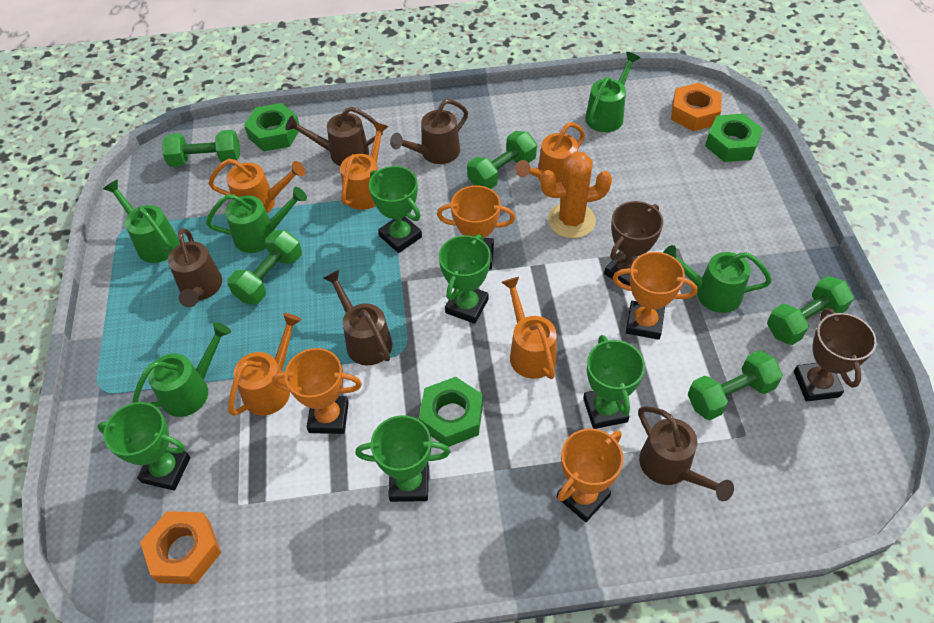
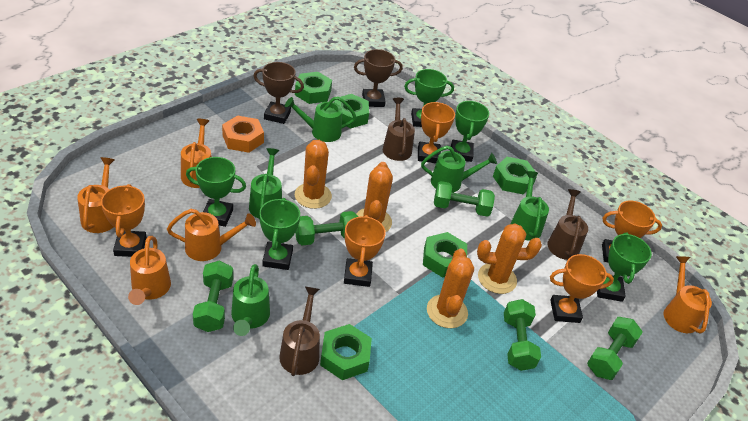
brown watering can: 5 -> 3
green nut: 3 -> 5
orange cactus: 1 -> 4
orange nut: 2 -> 1
orange trophy: 4 -> 5

